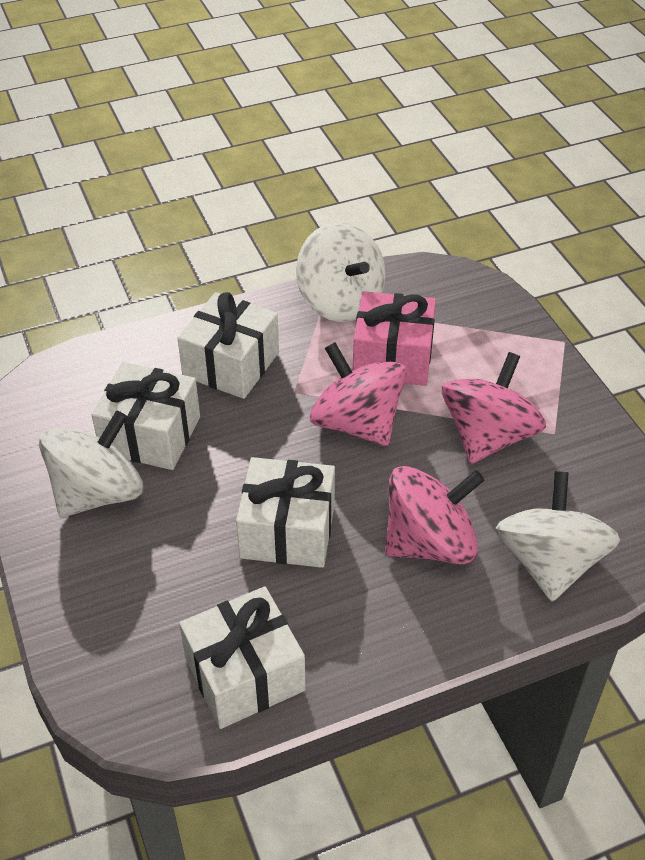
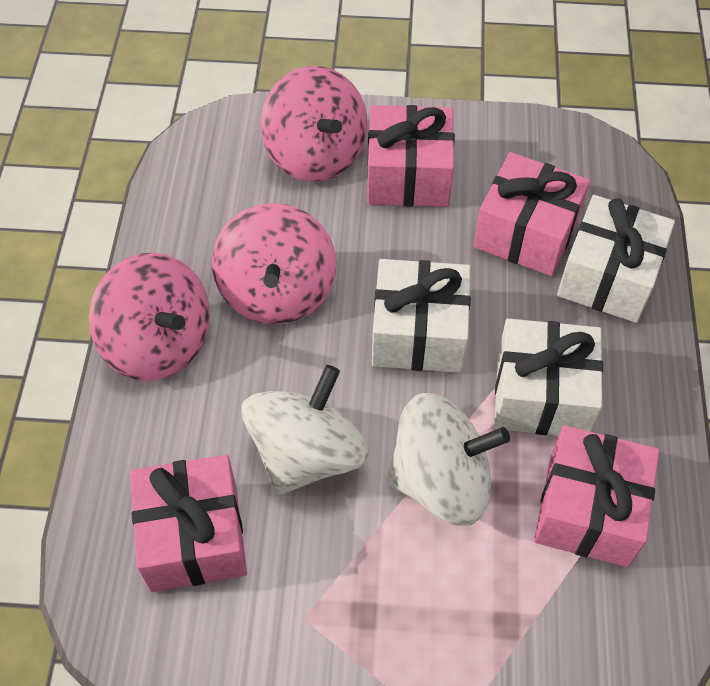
pink gift: 1 -> 4
white gift: 4 -> 3
white spinning top: 3 -> 2

